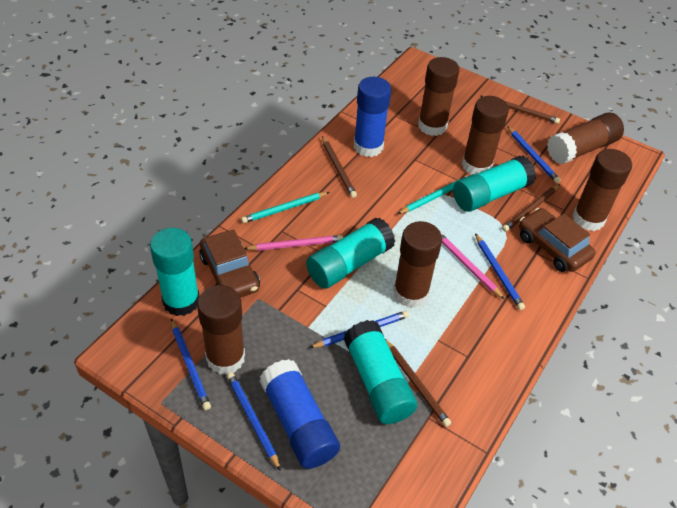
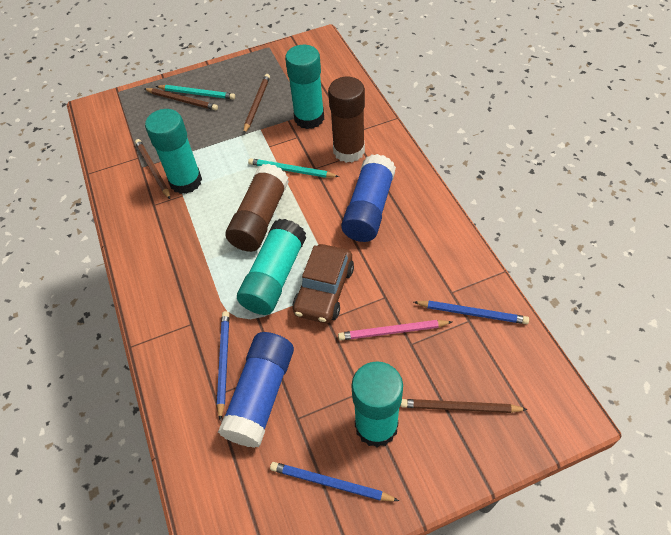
blue pencil: 5 -> 3
brown car: 2 -> 1
brown glue stick: 6 -> 2
pink pencil: 2 -> 1

